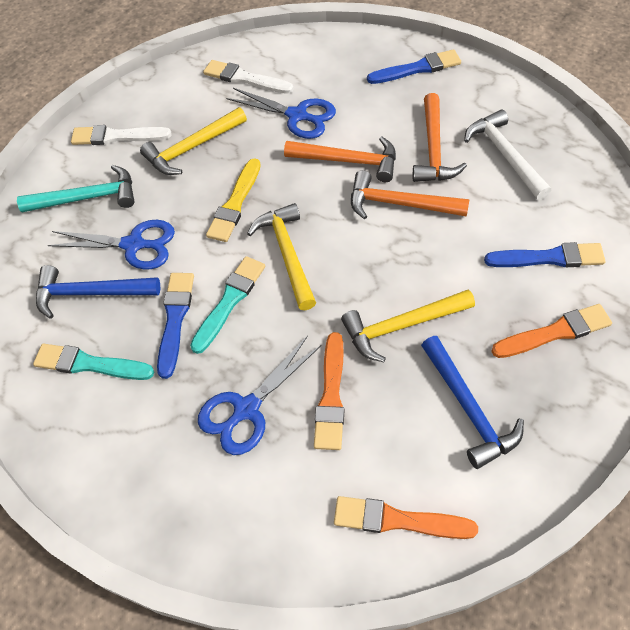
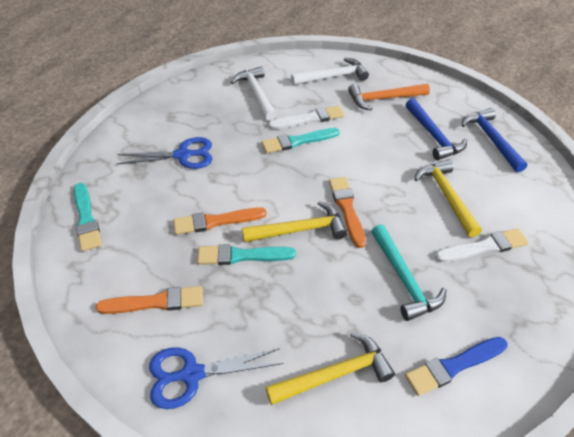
blue brush: 3 -> 1
blue scissors: 3 -> 2
orange hammer: 3 -> 1
turquoise brush: 2 -> 3
white hammer: 1 -> 2
yellow brush: 1 -> 0

